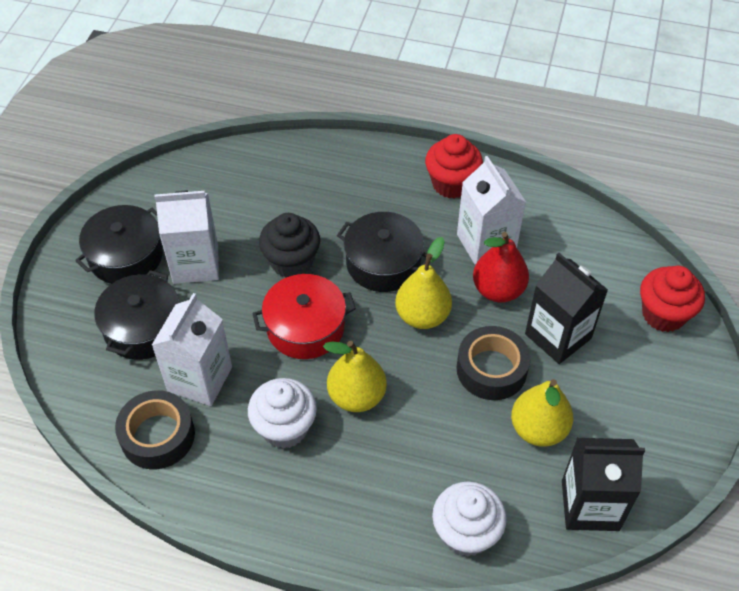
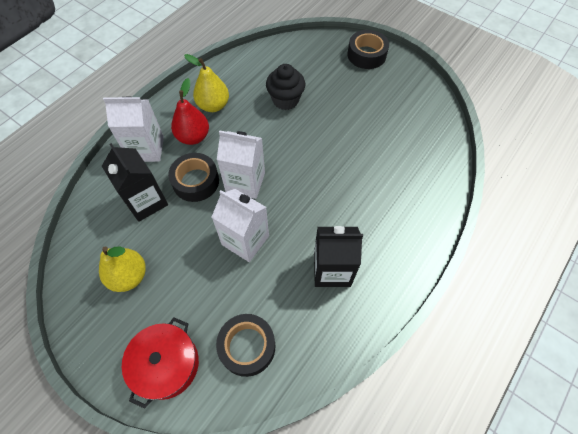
black pot: 3 -> 0
black tape: 2 -> 3
red cupcake: 2 -> 0
white cupcake: 2 -> 0
yellow pear: 3 -> 2

